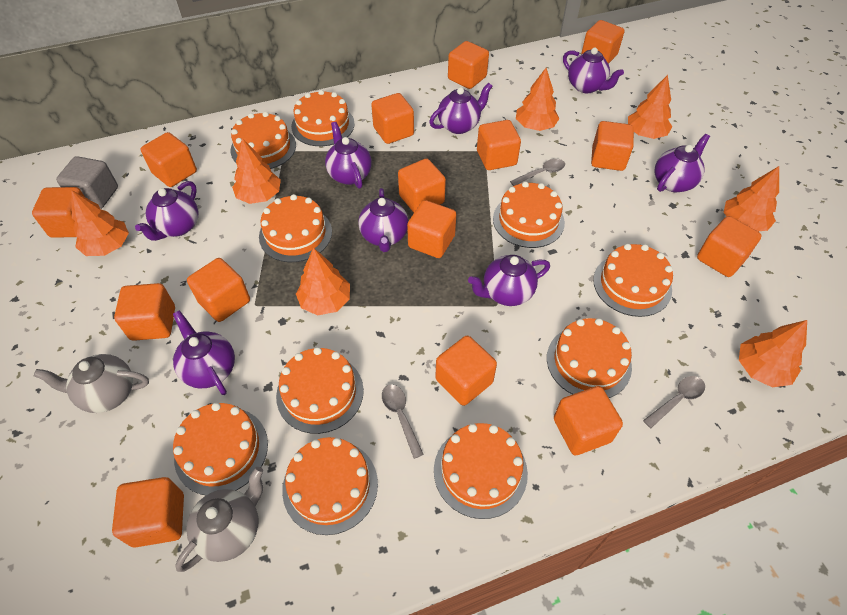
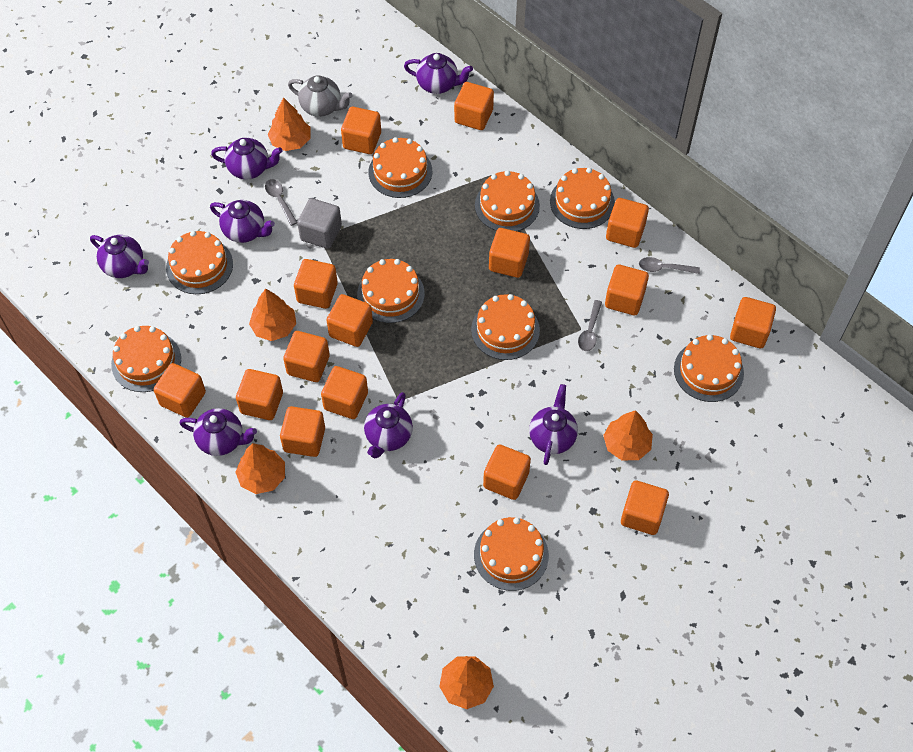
grey teapot: 2 -> 1
orange cake: 10 -> 9
orange tree: 7 -> 5
purple teapot: 8 -> 7

